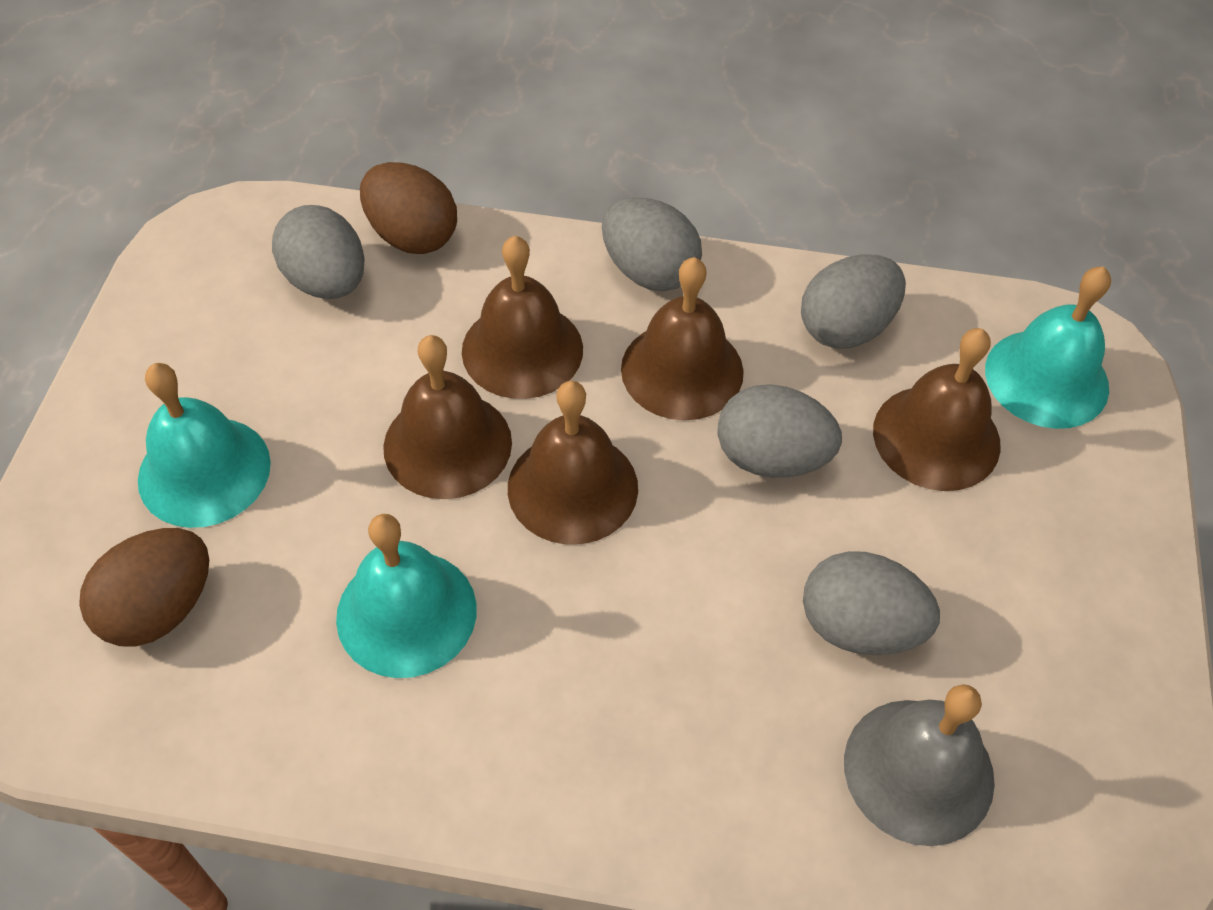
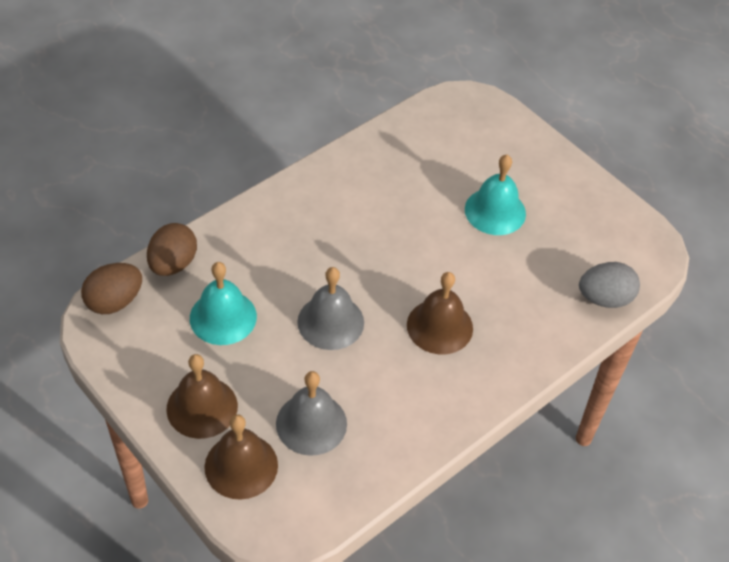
brown bell: 5 -> 3
grey bell: 1 -> 2
grey egg: 5 -> 1
turquoise bell: 3 -> 2

